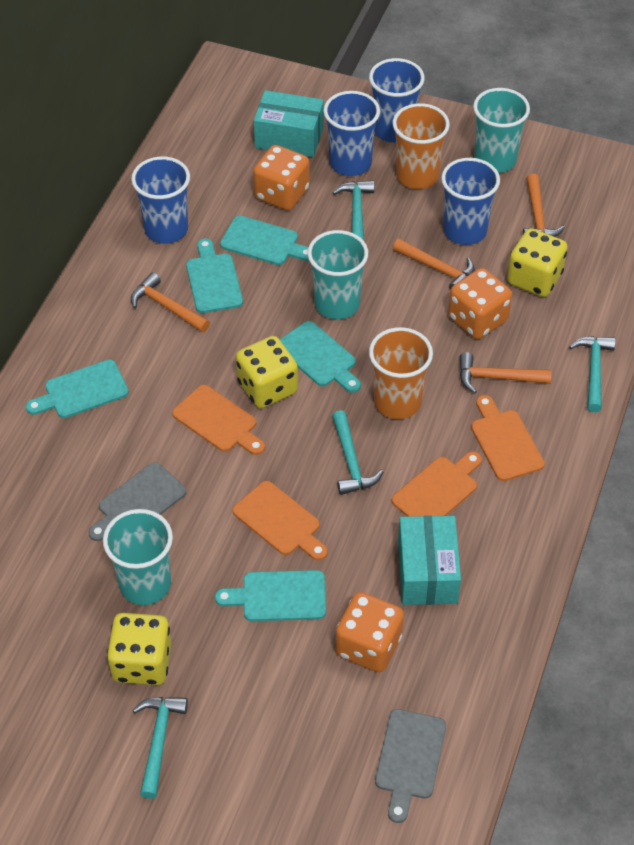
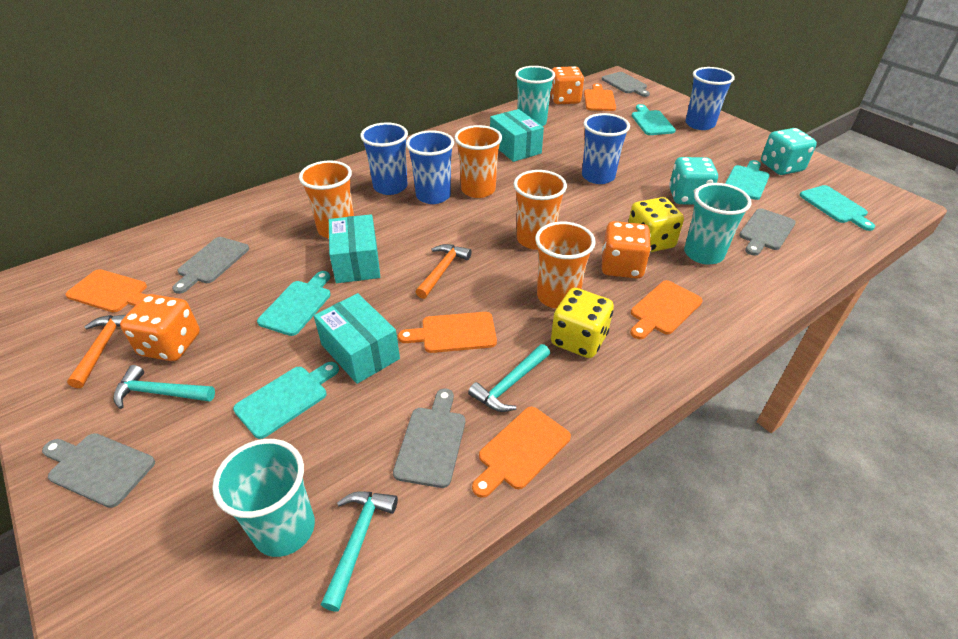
grey cutting board: 2 -> 5
orange cup: 2 -> 4
orange cutting board: 4 -> 5
orange hammer: 4 -> 2
turquoise box: 2 -> 3
turquoise dice: 0 -> 2
turquoise hammer: 4 -> 3
yellow dice: 3 -> 2

